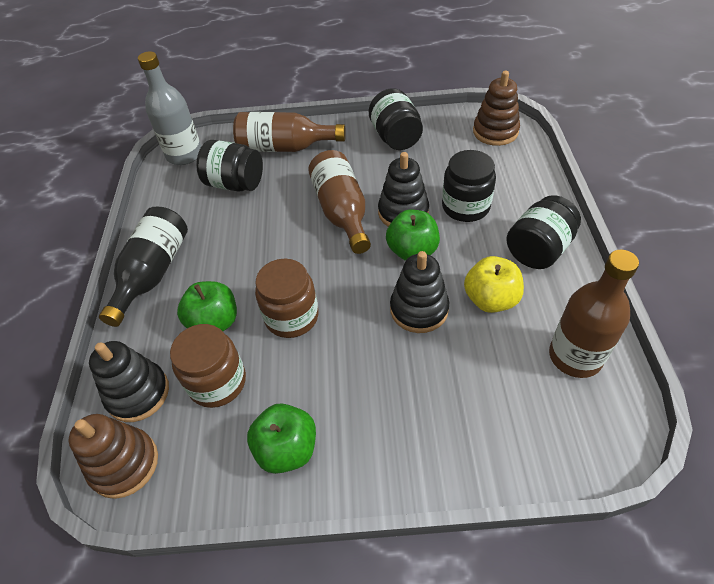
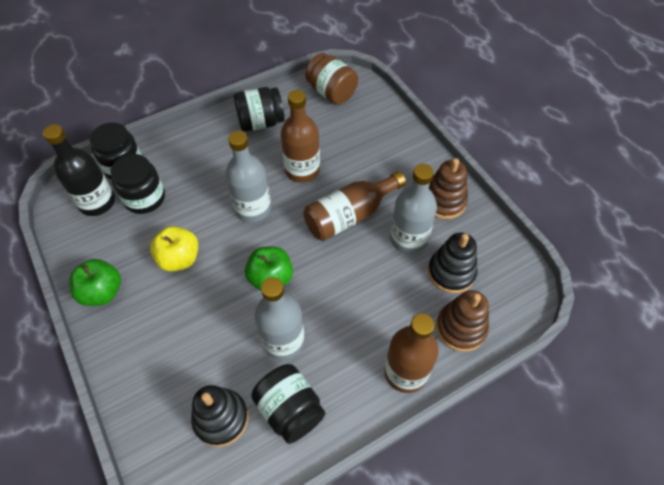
black stacking toy: 3 -> 2
brown jar: 2 -> 1
green apple: 3 -> 2
grey bottle: 1 -> 3

